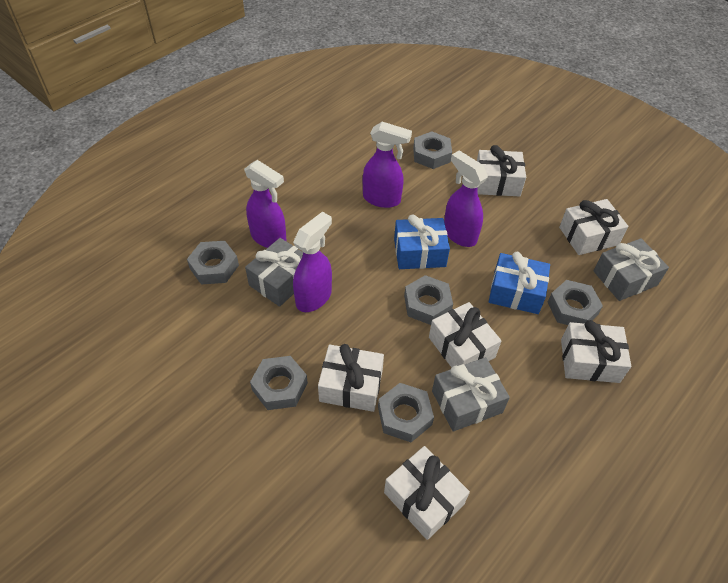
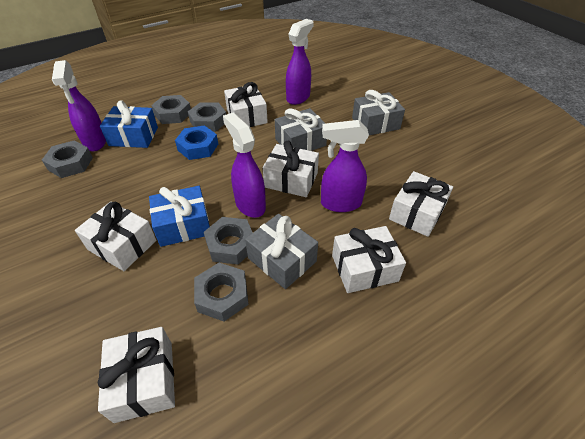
blue nut: 0 -> 1
grey nut: 6 -> 5

